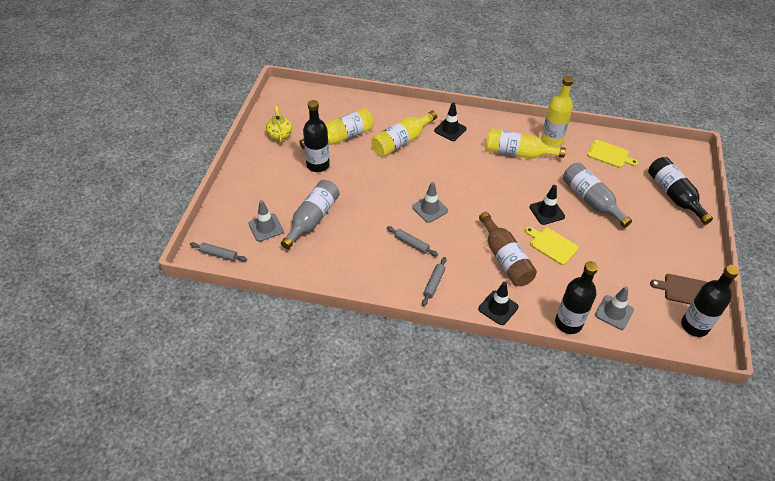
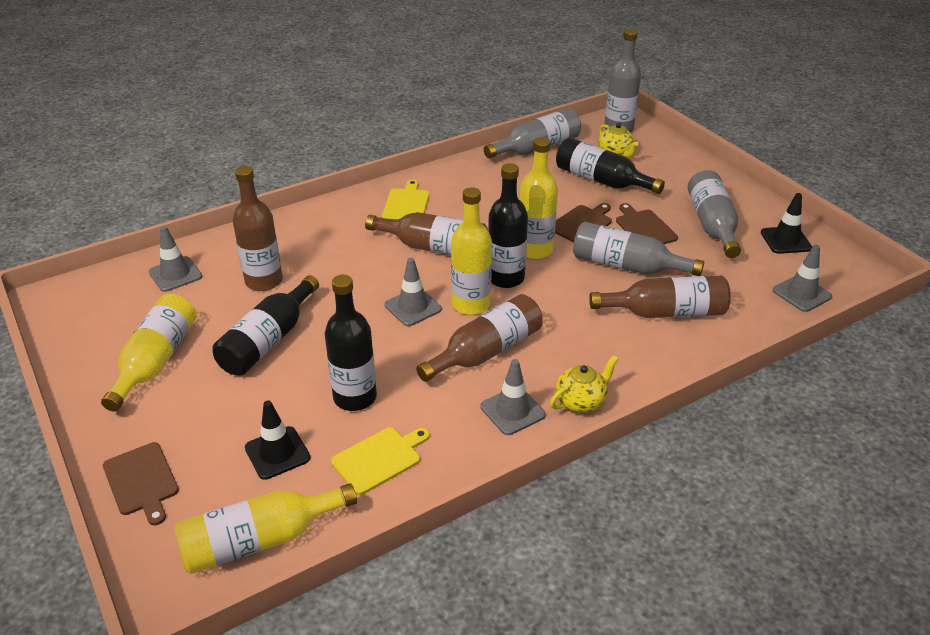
black traffic cone: 3 -> 2
brown bottle: 1 -> 4
brown cutting board: 1 -> 3
grey bottle: 2 -> 4
grey rolling pin: 3 -> 0
grey traffic cone: 3 -> 4
yellow teapot: 1 -> 2

